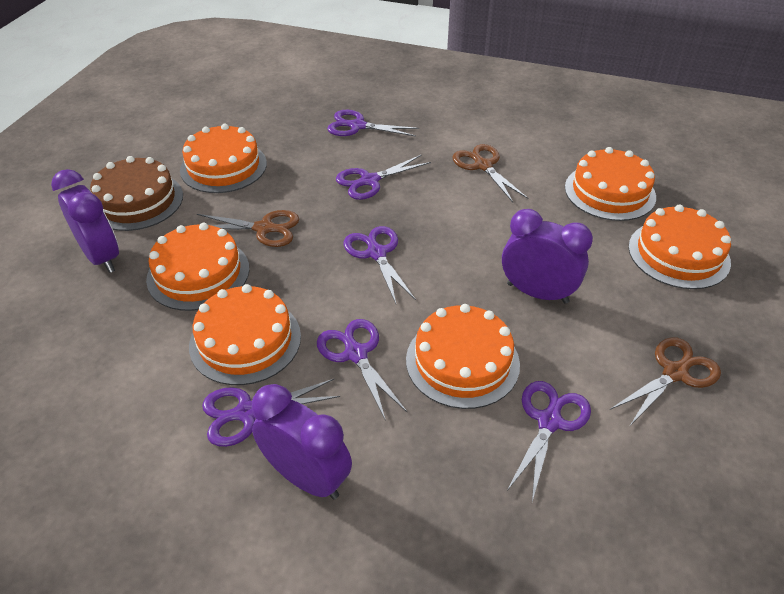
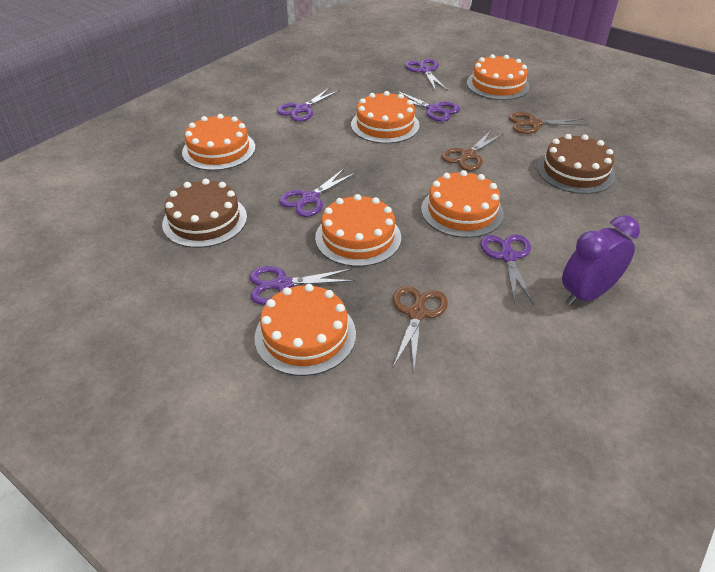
brown cake: 1 -> 2
purple clock: 3 -> 1

